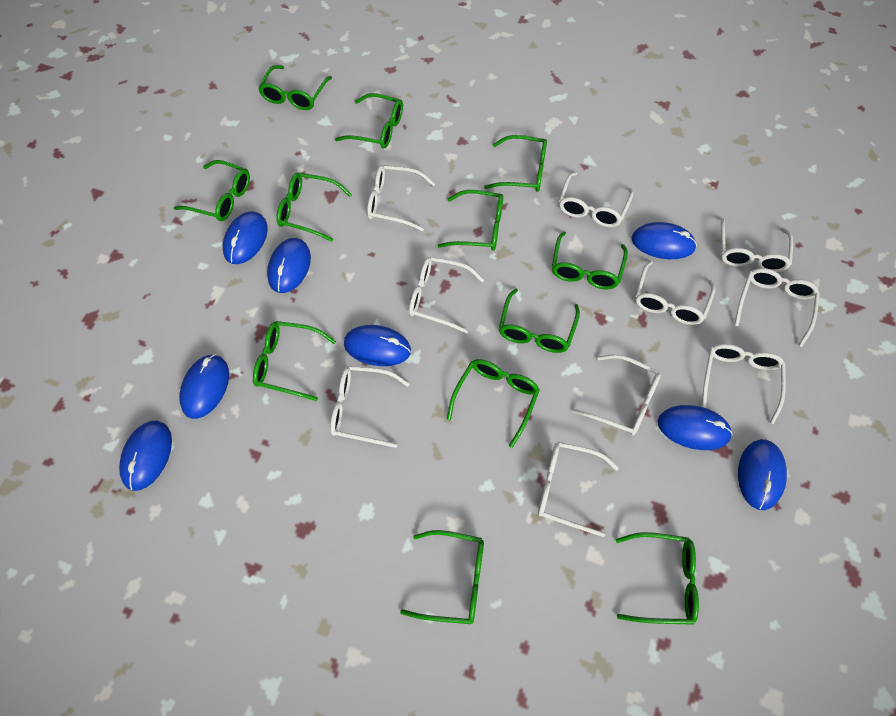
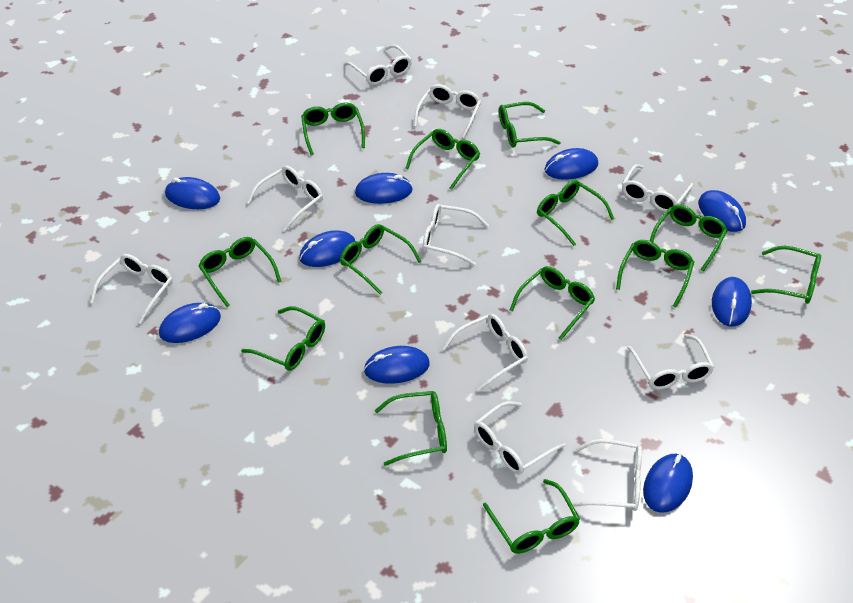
blue mouse: 8 -> 9
green glasses: 12 -> 13

